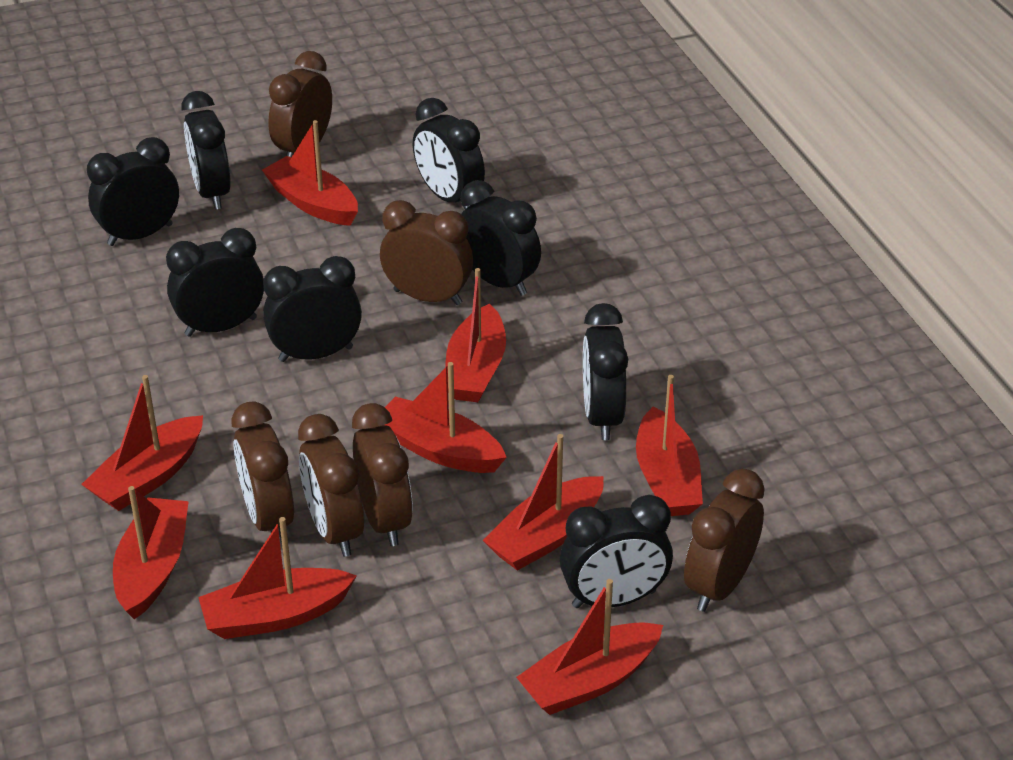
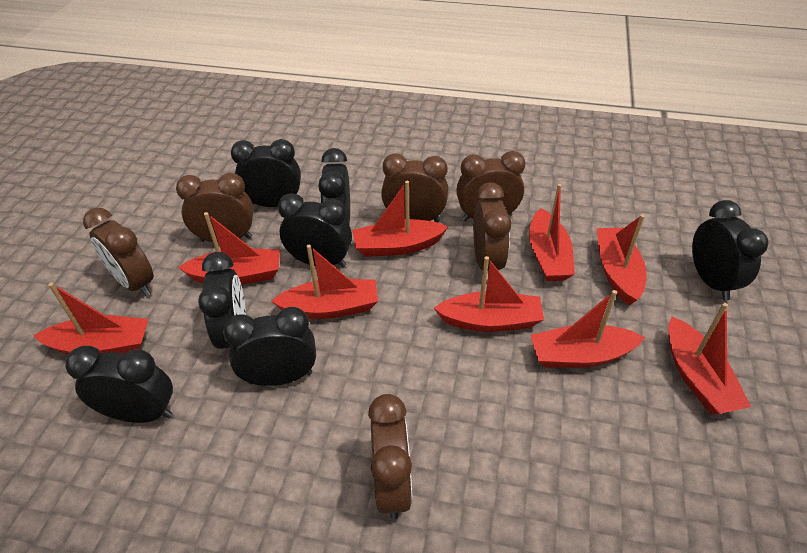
black clock: 8 -> 7

